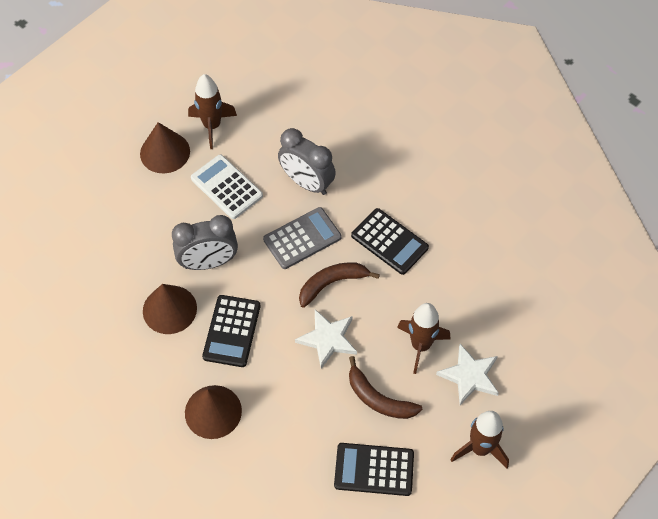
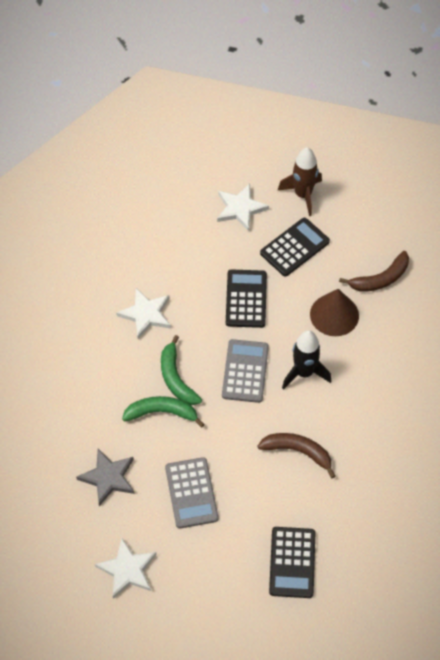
black rocket: 0 -> 1
brown cone: 3 -> 1
brown rocket: 3 -> 1
green banana: 0 -> 2
grey calculator: 1 -> 2
grey clock: 2 -> 0
grey star: 0 -> 1
white calculator: 1 -> 0
white star: 2 -> 3

